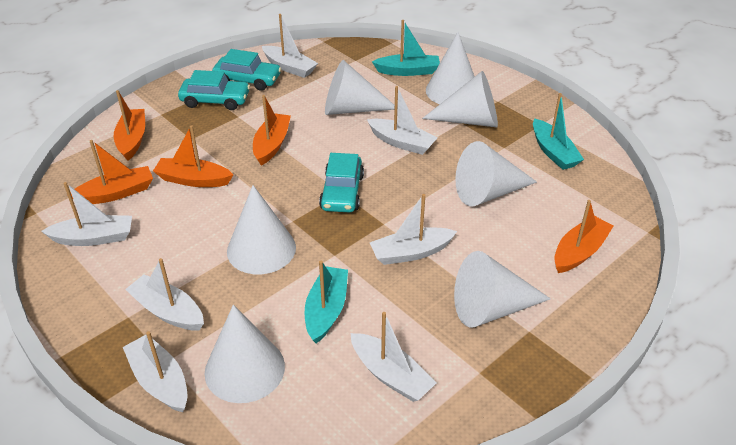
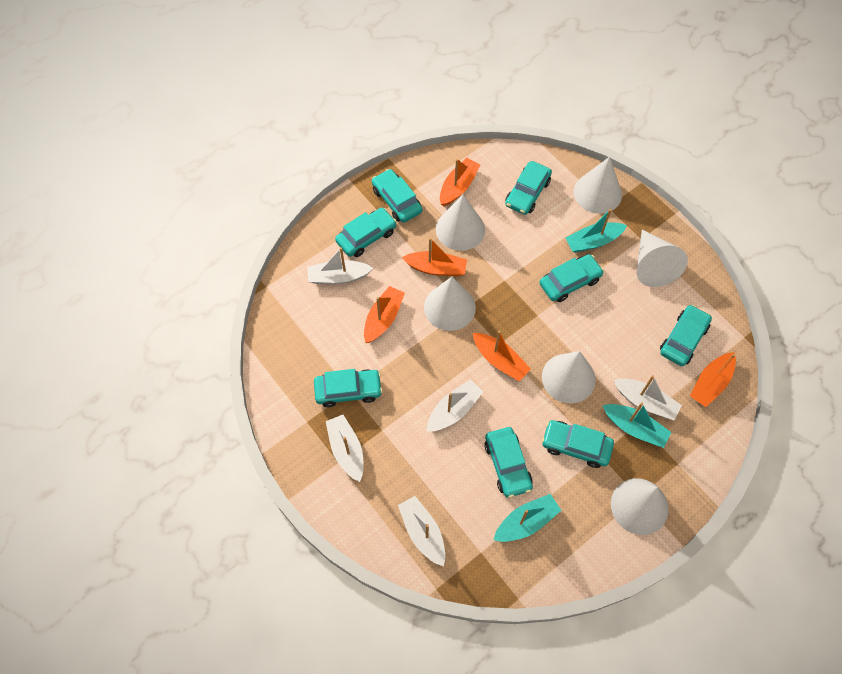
turquoise car: 3 -> 8
white boat: 7 -> 5
white cone: 7 -> 6

